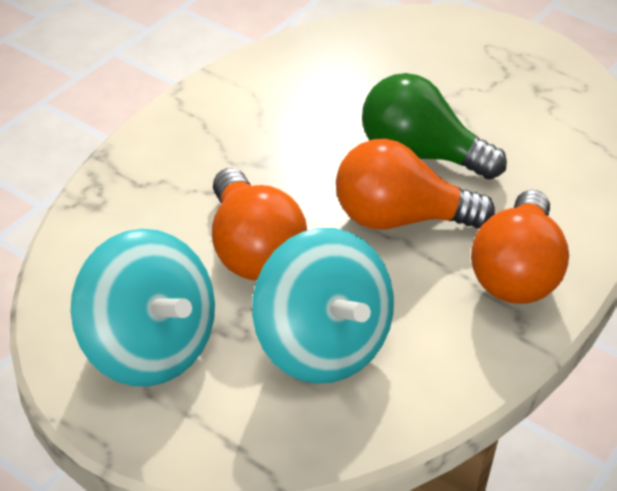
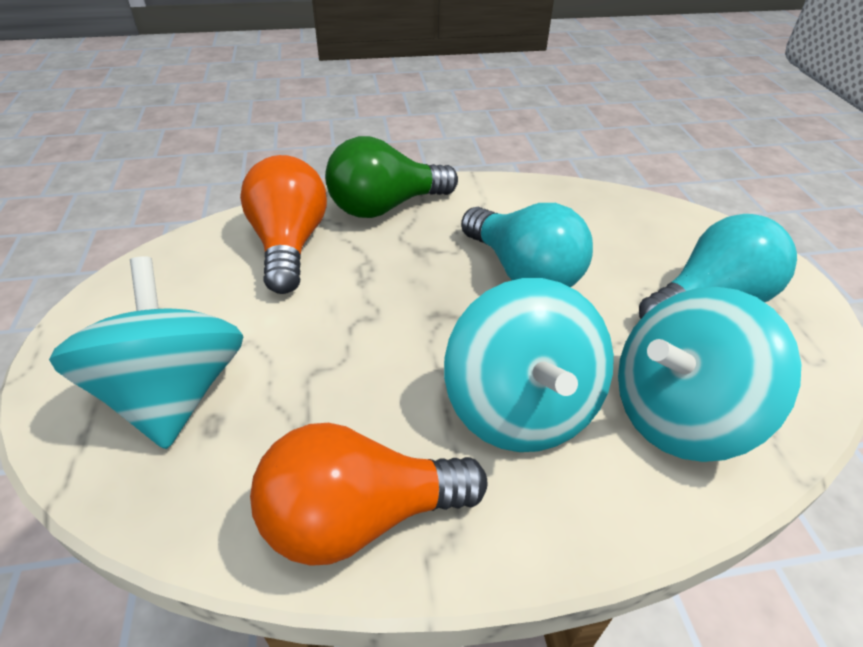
orange light bulb: 3 -> 2
turquoise light bulb: 0 -> 2
turquoise spinning top: 2 -> 3

